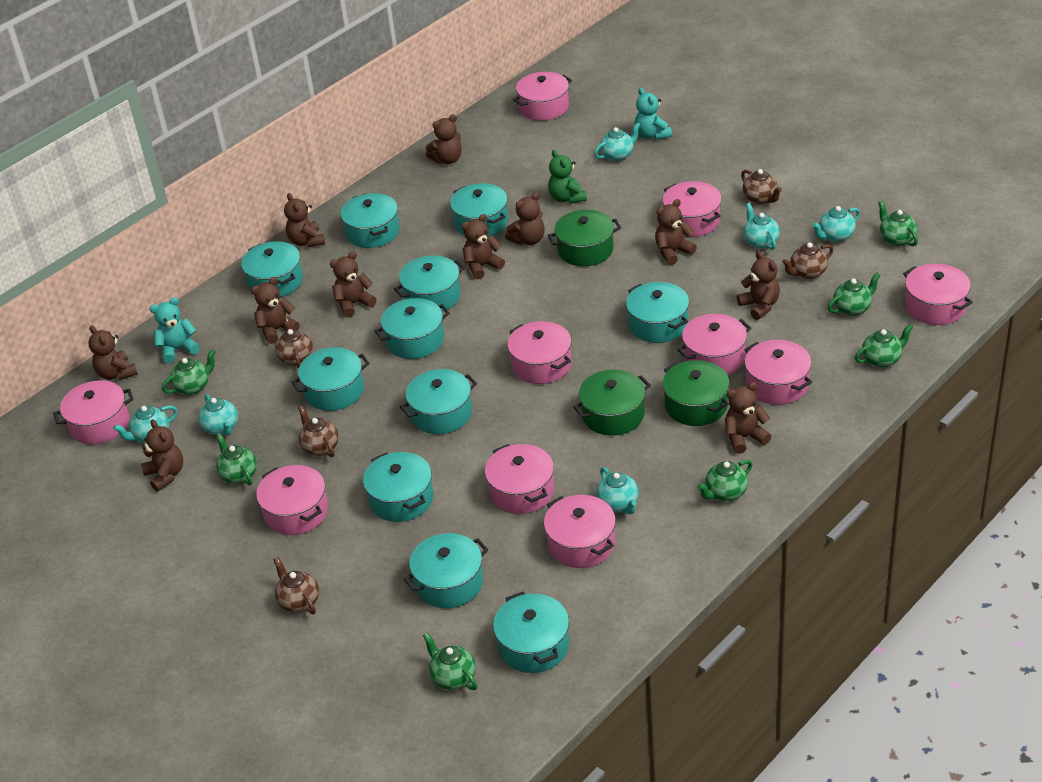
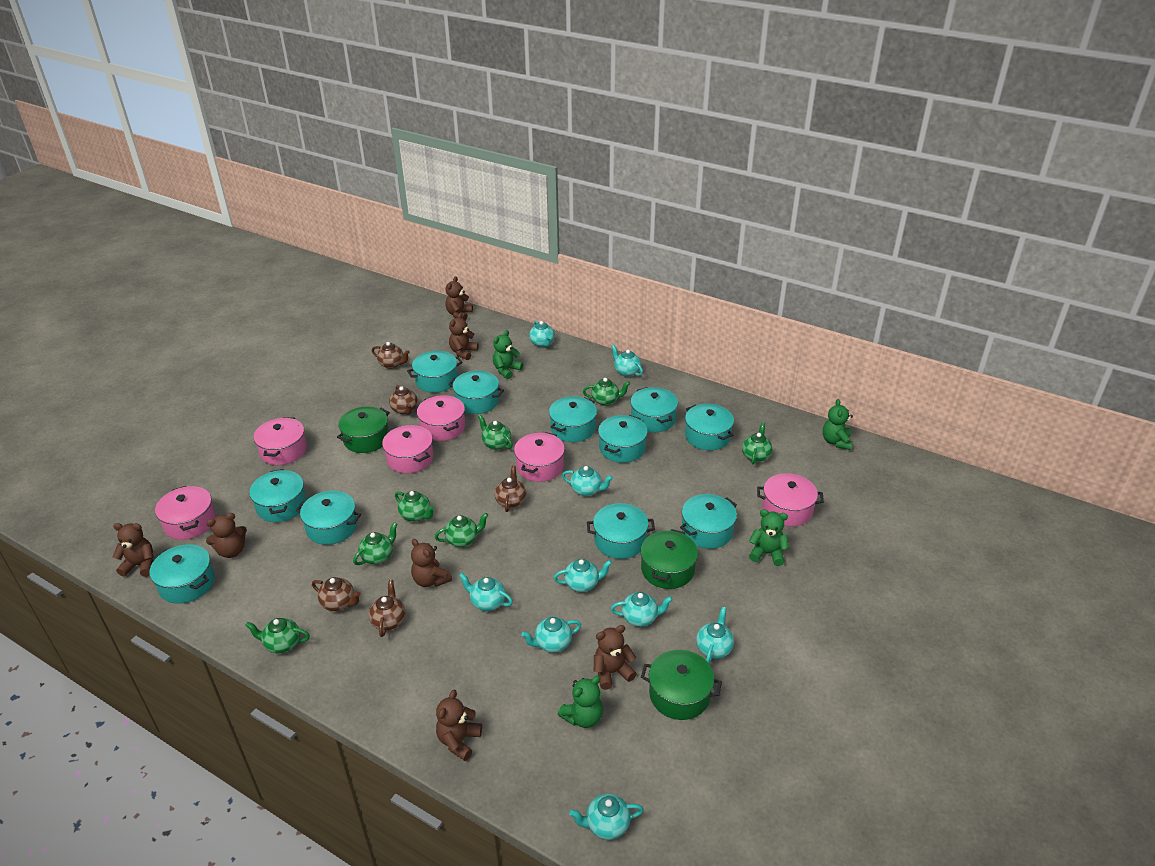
brown teddy bear: 11 -> 7
green teddy bear: 1 -> 4
pink pot: 10 -> 6
turquoise teapot: 6 -> 9
turquoise teddy bear: 2 -> 0

